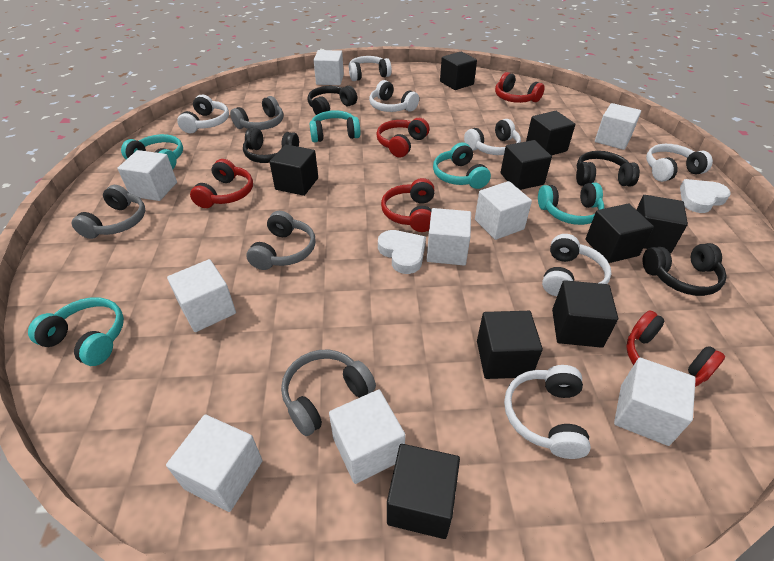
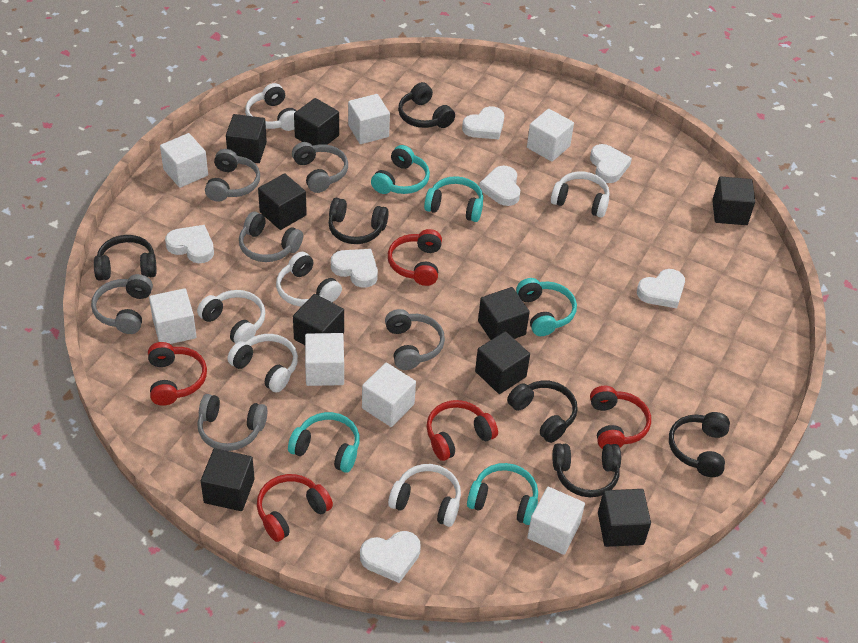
black headphones: 4 -> 6
grey headphones: 4 -> 6
white cube: 9 -> 7
white headphones: 7 -> 6
white heart: 2 -> 7

